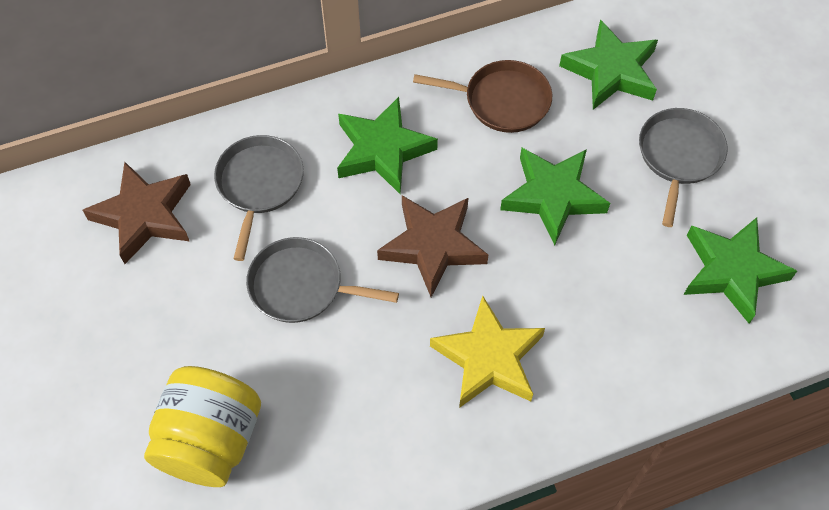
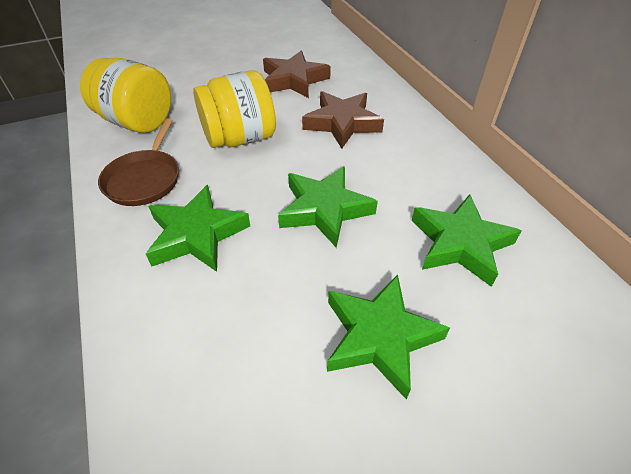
grey pan: 3 -> 0
yellow jar: 1 -> 2
yellow star: 1 -> 0

